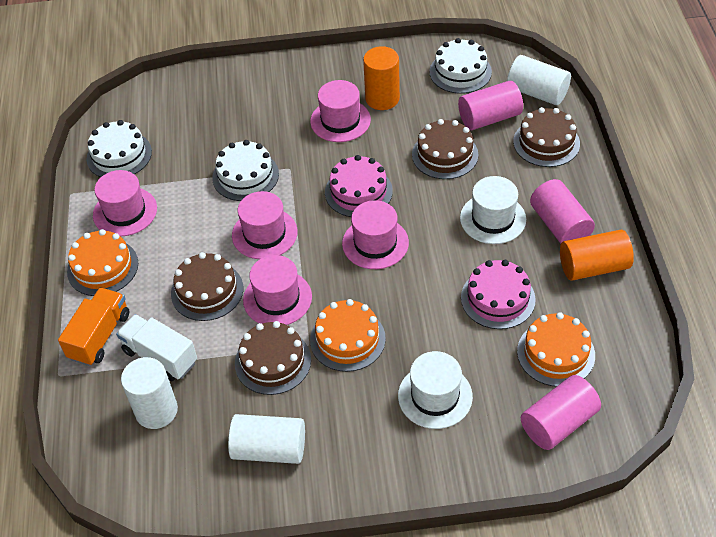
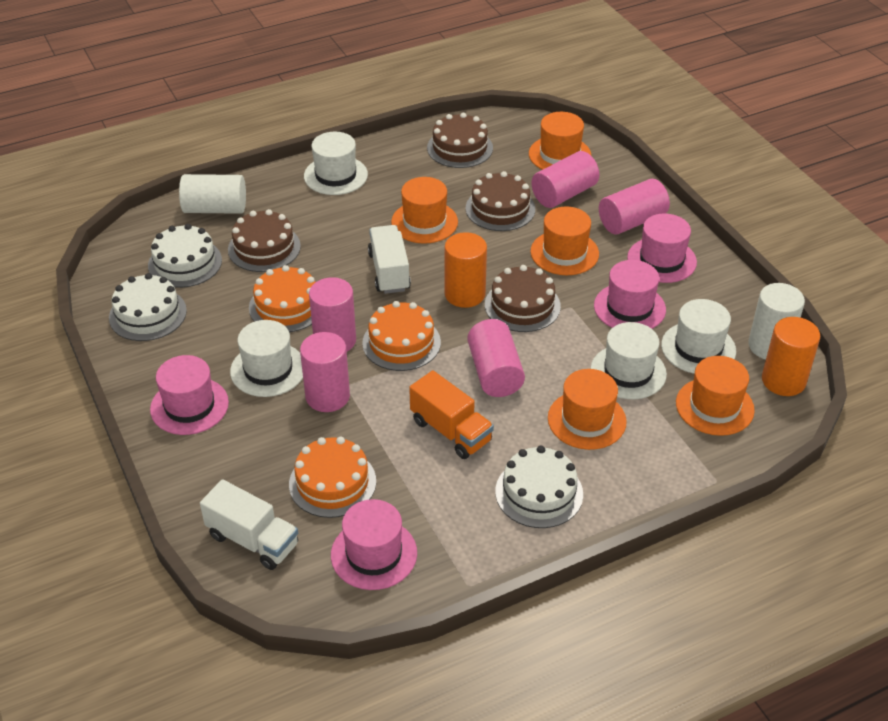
orange hat: 0 -> 5
pink cake: 2 -> 0
pink cylinder: 3 -> 5
pink hat: 5 -> 4
white cylinder: 3 -> 2
white hat: 2 -> 4
white truck: 1 -> 2

